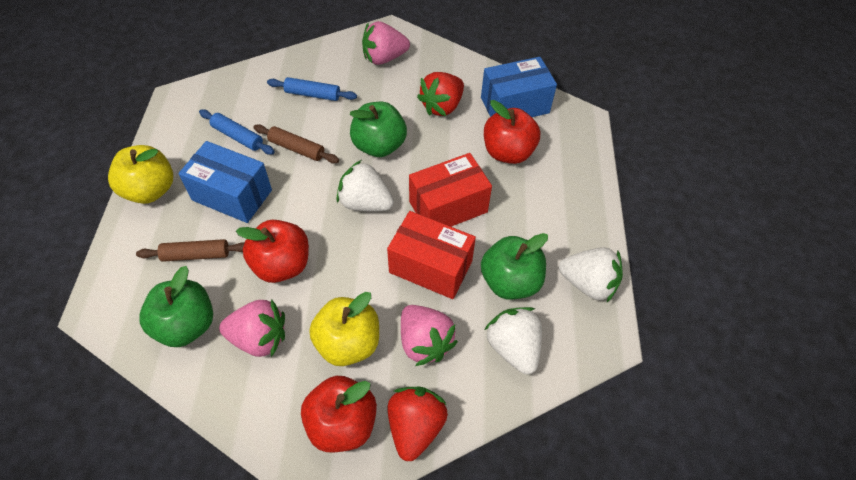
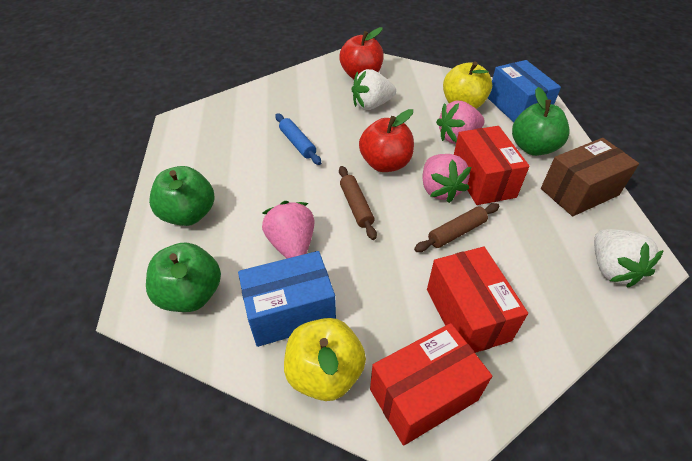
blue rolling pin: 2 -> 1
brown box: 0 -> 1
red apple: 3 -> 2
red box: 2 -> 3
red strawberry: 2 -> 0
white strawberry: 3 -> 2

